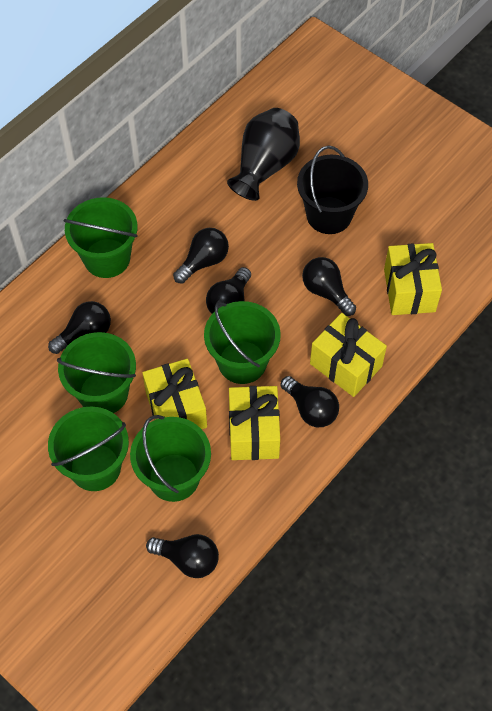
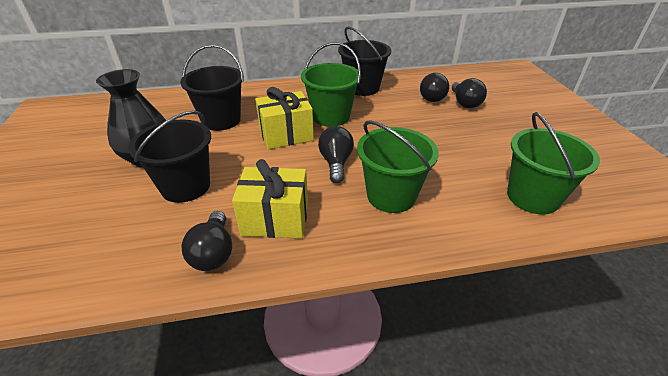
black bucket: 1 -> 3
black light bulb: 6 -> 4
green bucket: 5 -> 3
yellow gift: 4 -> 2

